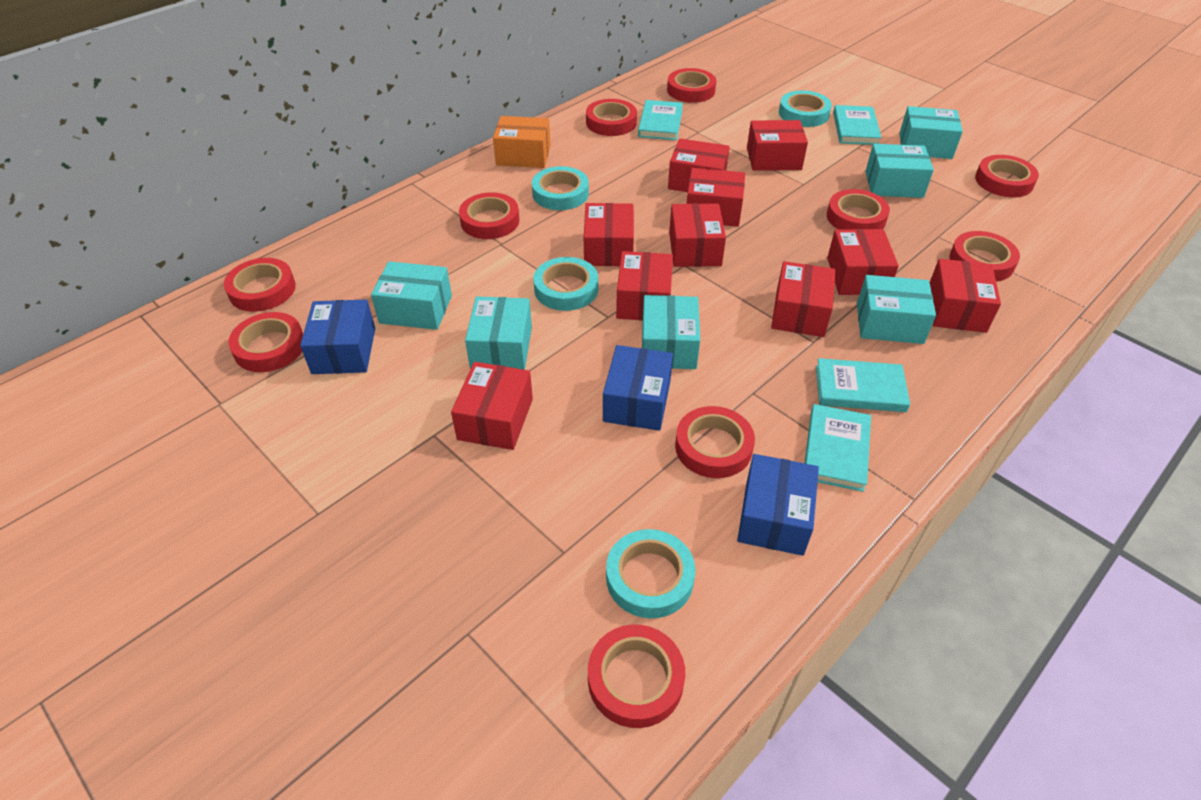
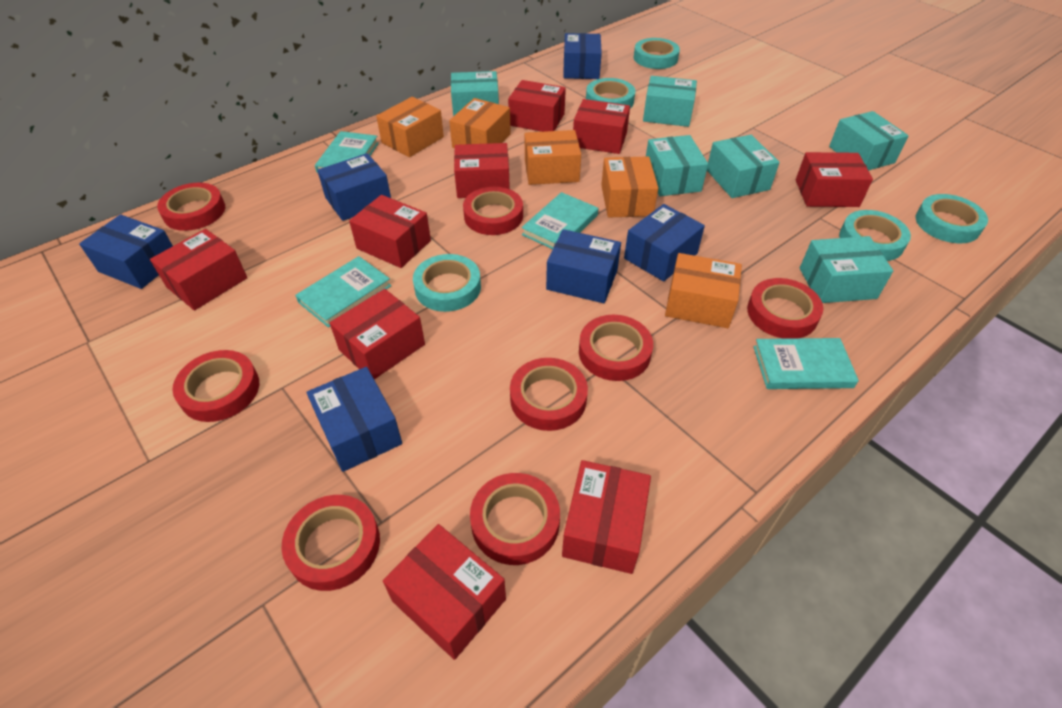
blue box: 3 -> 6
orange box: 1 -> 5
red box: 10 -> 9
red tape: 10 -> 8
turquoise tape: 4 -> 5

